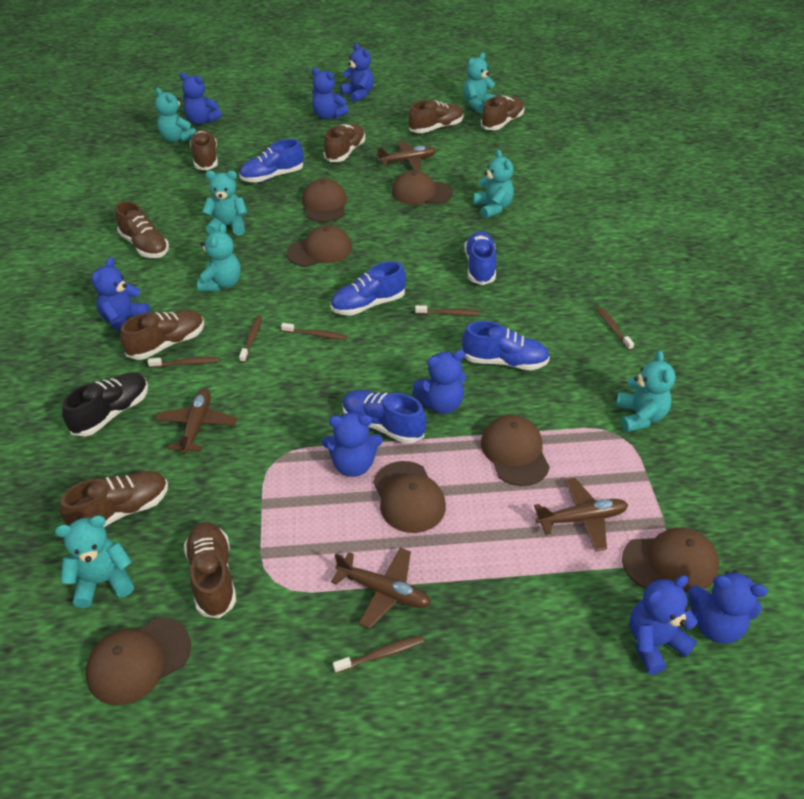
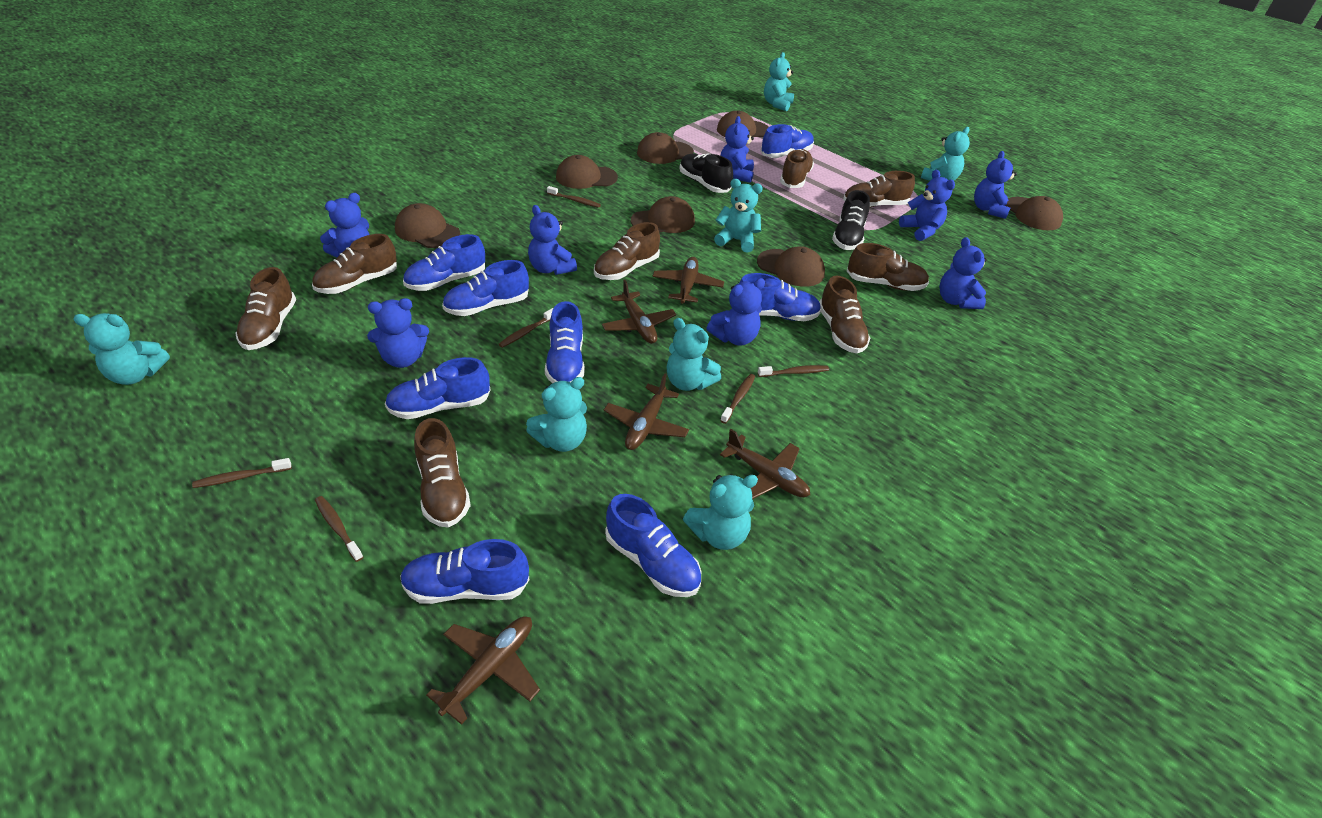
black shoe: 1 -> 2
blue shoe: 5 -> 8
brown plane: 4 -> 5

